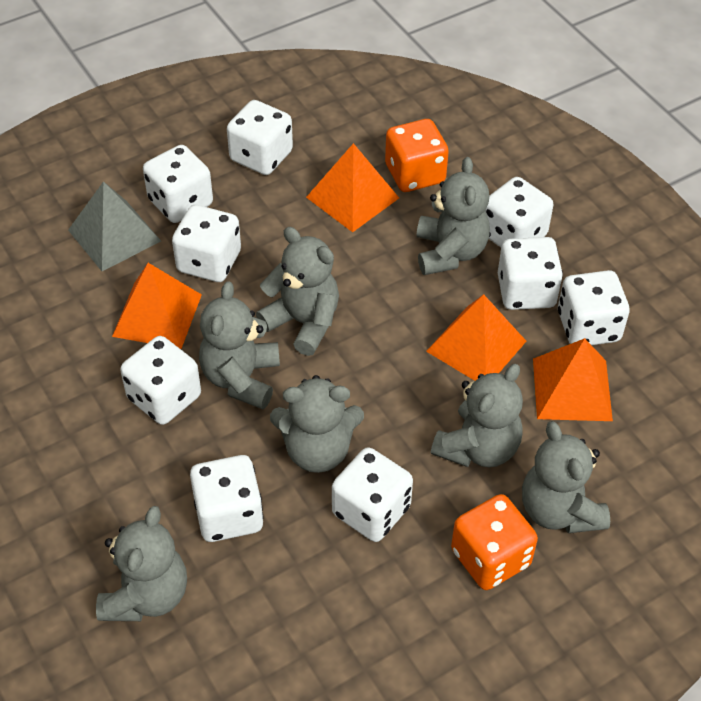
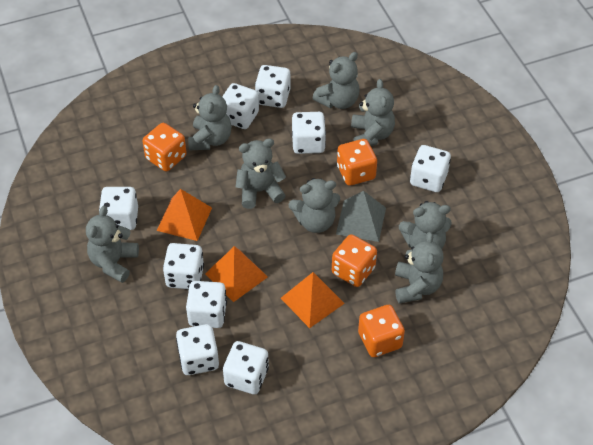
grey teddy bear: 7 -> 8
orange dice: 2 -> 4
orange pyramid: 4 -> 3

